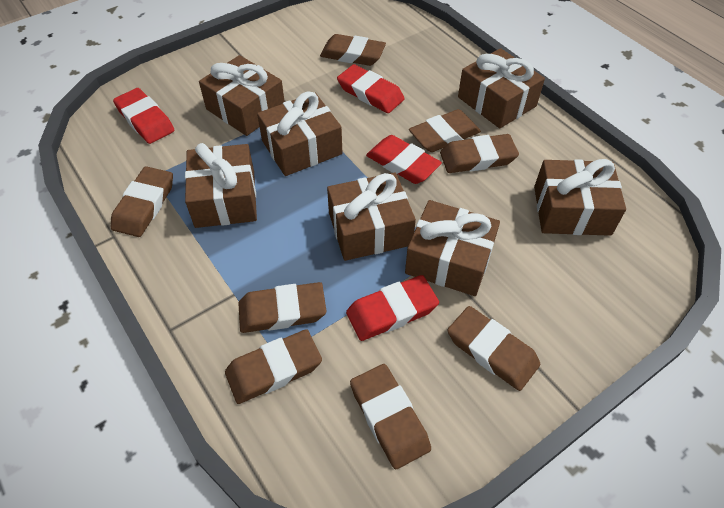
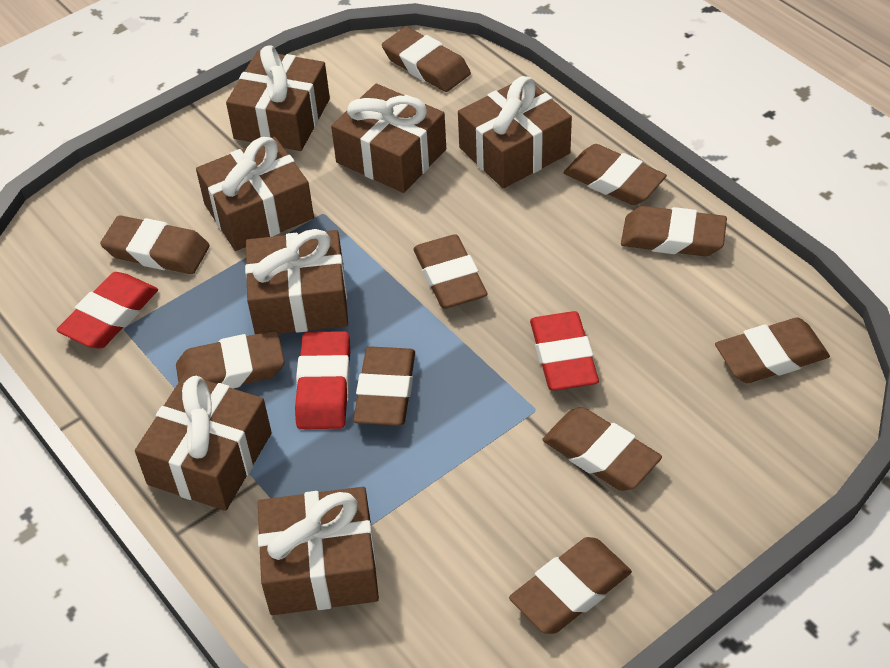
brown eraser: 8 -> 10
red eraser: 4 -> 3

